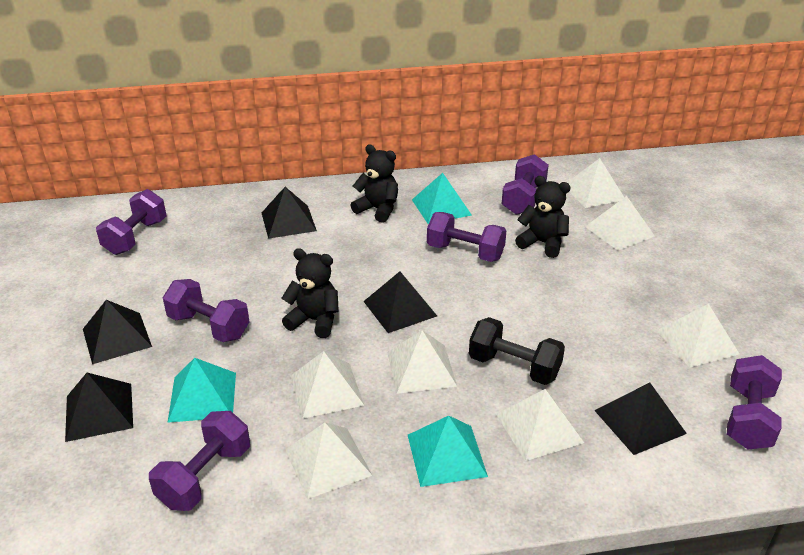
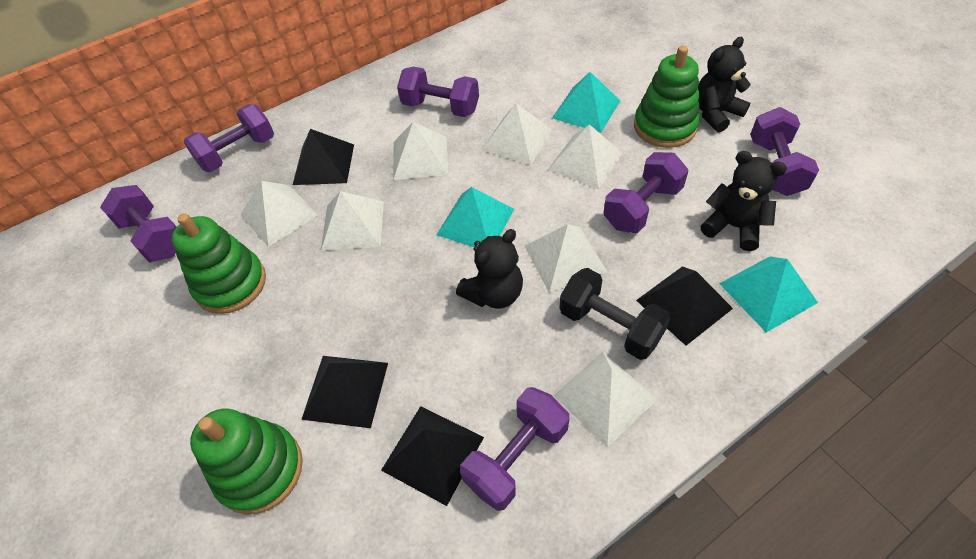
black pyramid: 5 -> 4
green stacking toy: 0 -> 3

